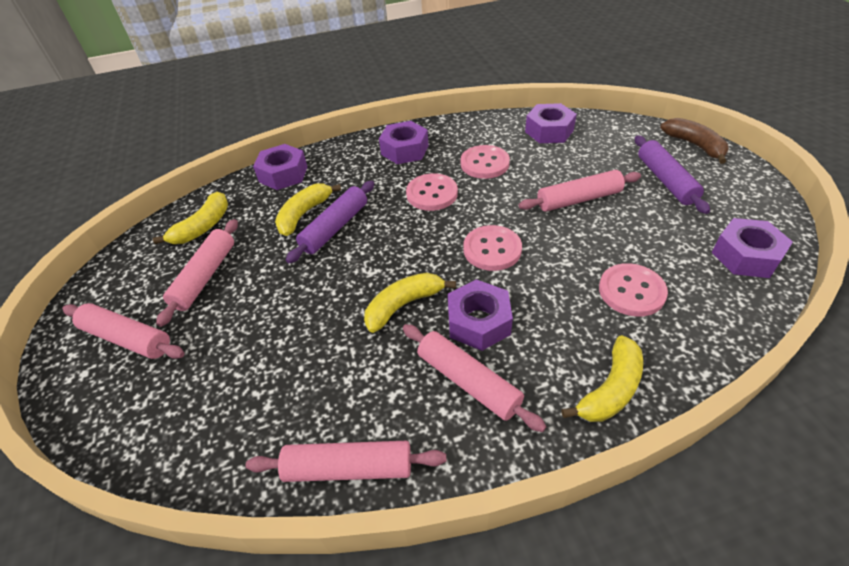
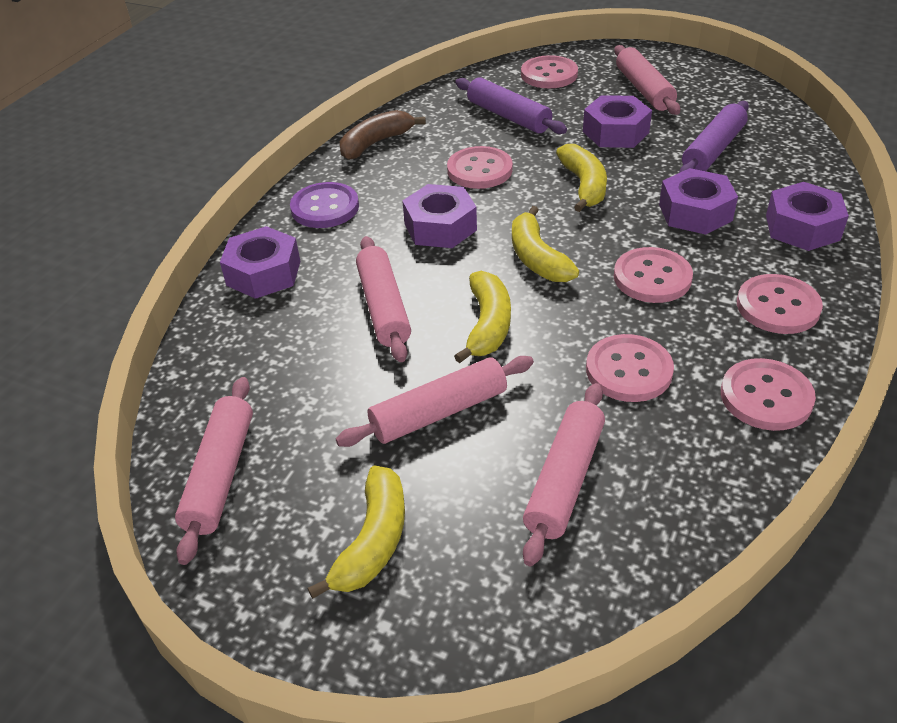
pink button: 4 -> 6
purple button: 0 -> 1

